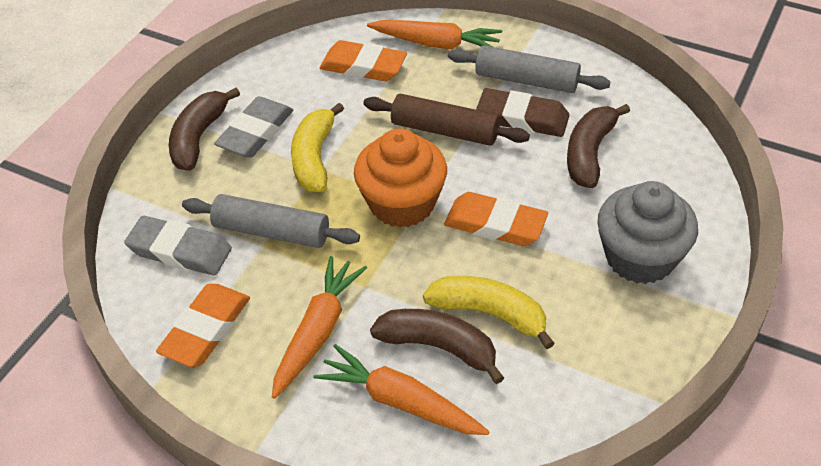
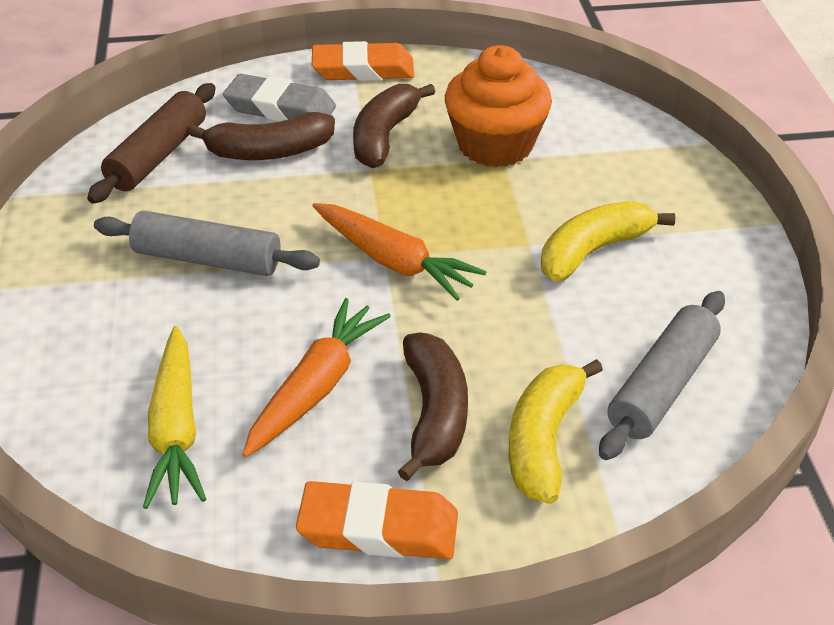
brown eraser: 1 -> 0
grey cupcake: 1 -> 0
grey eraser: 2 -> 1
orange carrot: 3 -> 2
orange eraser: 3 -> 2
yellow carrot: 0 -> 1

